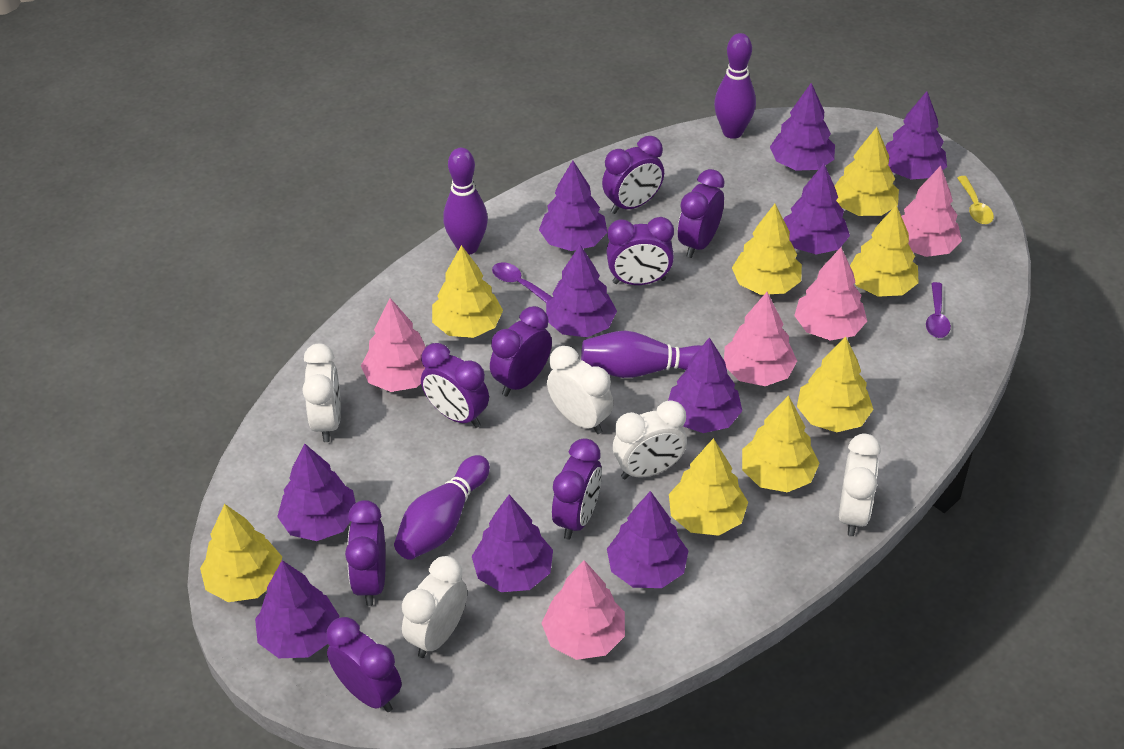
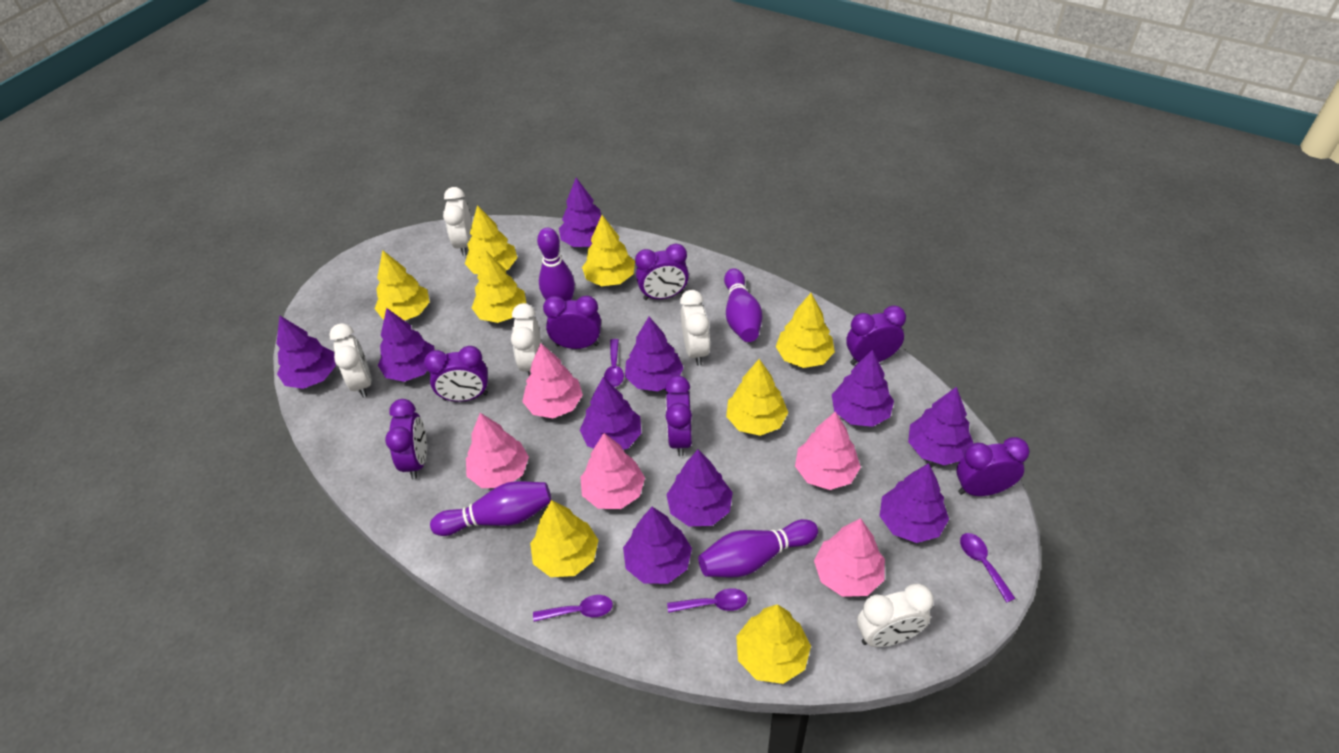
purple clock: 8 -> 7
purple spoon: 2 -> 4
yellow spoon: 1 -> 0

